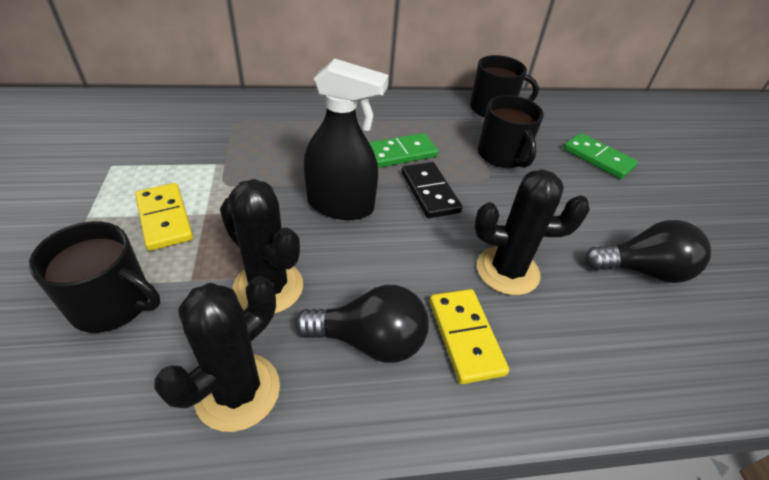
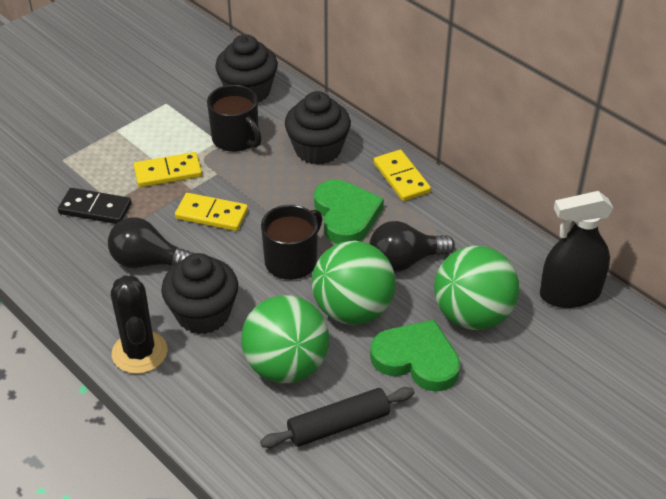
black cactus: 3 -> 1
black cupcake: 0 -> 3
black mug: 3 -> 2
black rolling pin: 0 -> 1
green ball: 0 -> 3
green domino: 2 -> 0
green heart: 0 -> 2
yellow domino: 2 -> 3

